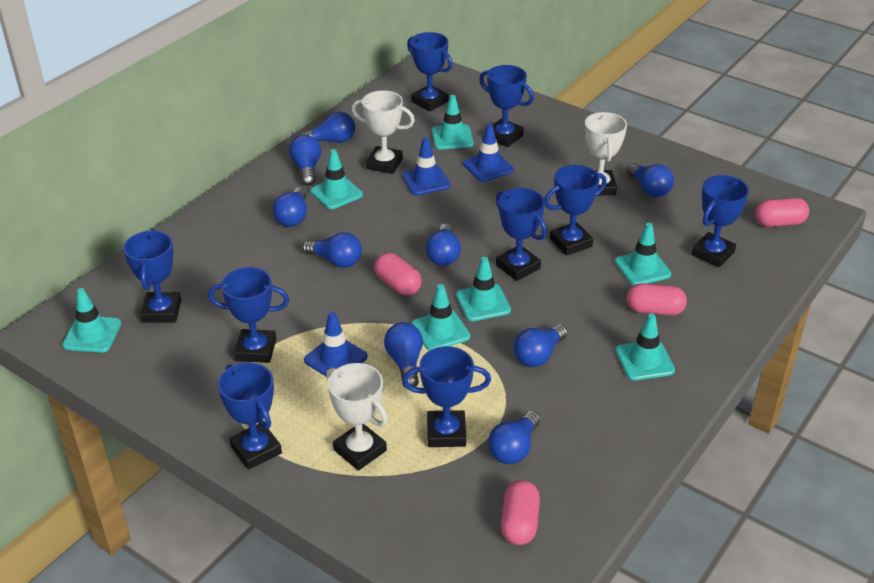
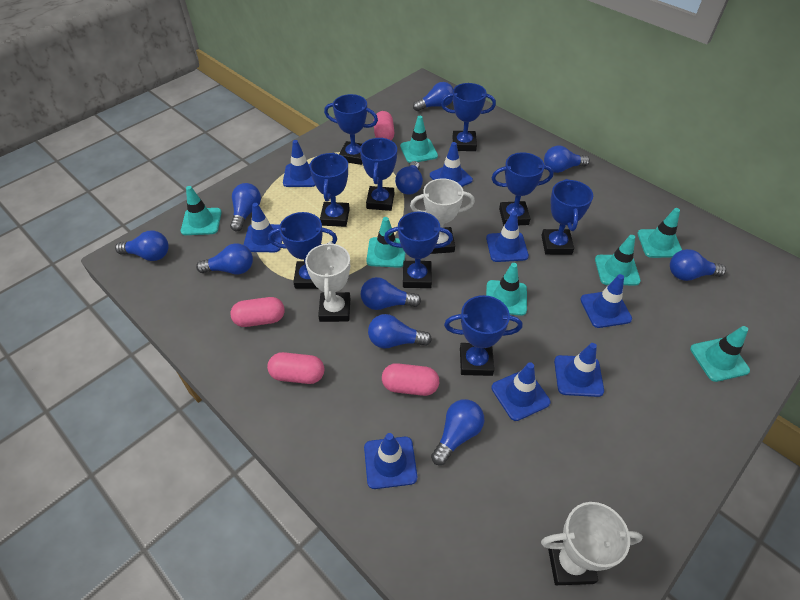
blue light bulb: 9 -> 10
blue traffic cone: 3 -> 8

